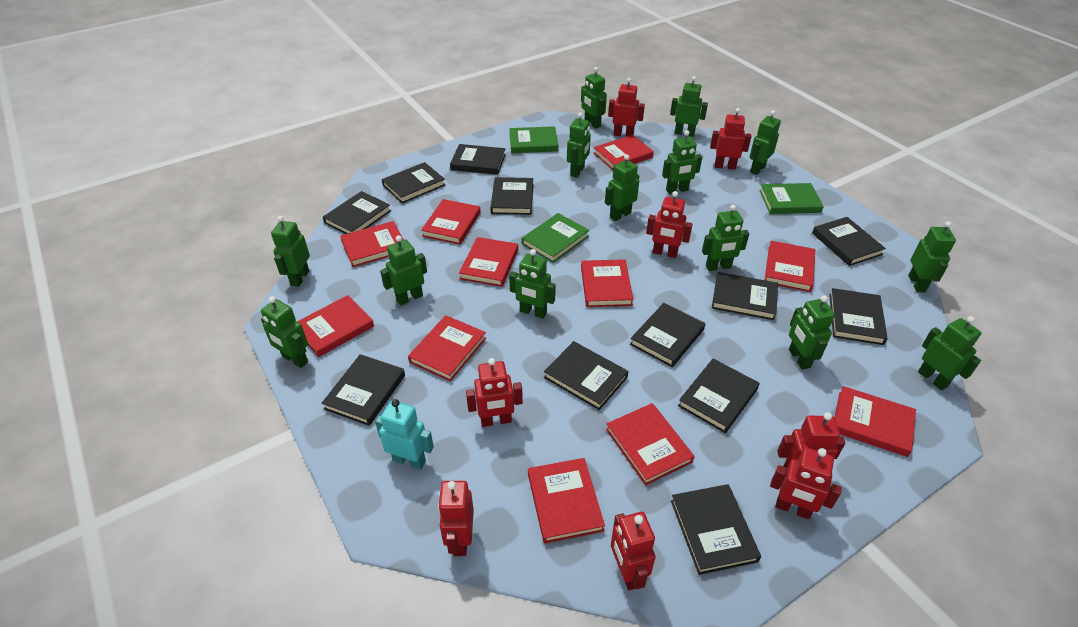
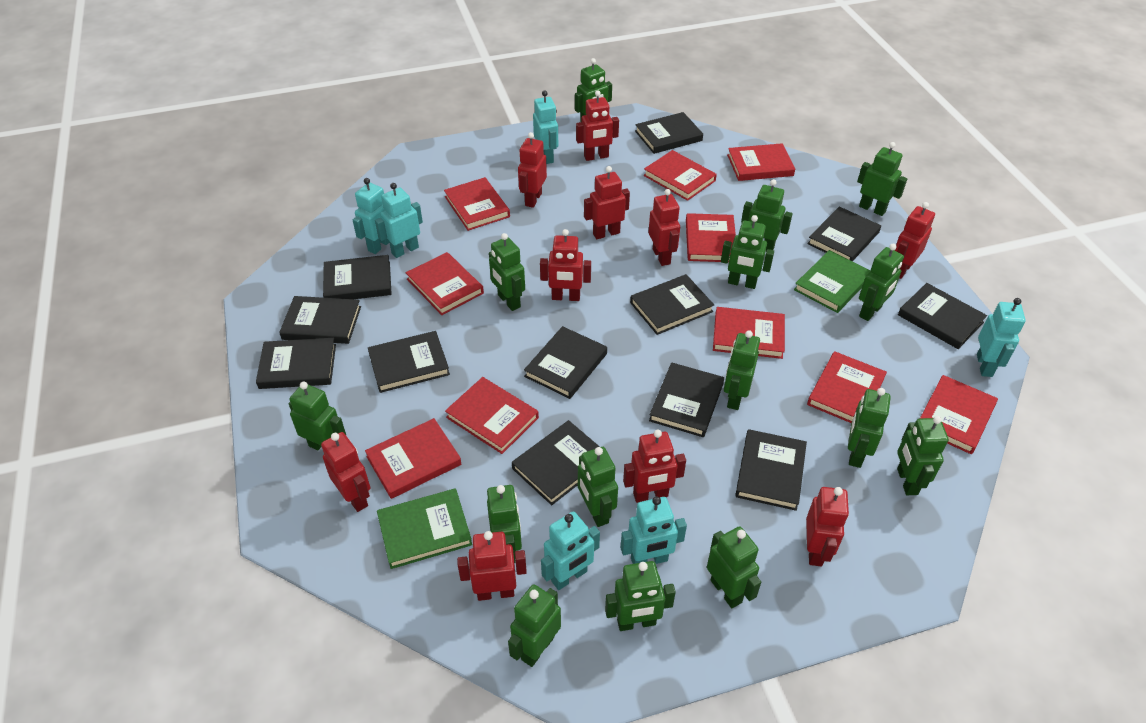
green book: 3 -> 2
green robot: 14 -> 15
red book: 11 -> 10
red robot: 8 -> 10
turquoise robot: 1 -> 6

